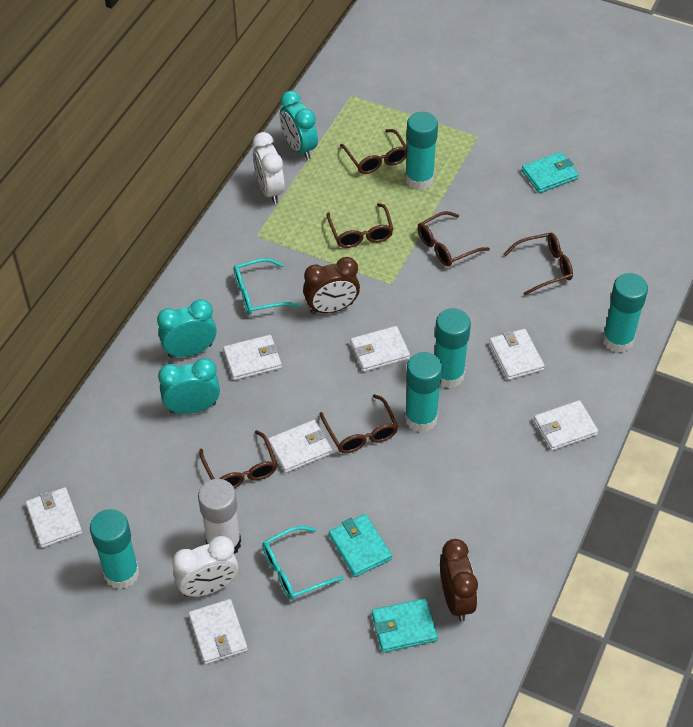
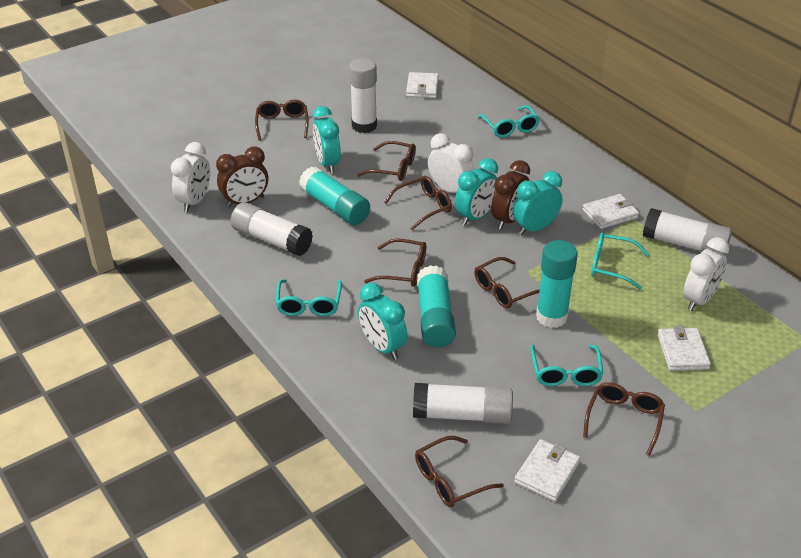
brown glasses: 6 -> 7
turquoise clock: 3 -> 4
turquoise glasses: 2 -> 4
turquoise glue stick: 5 -> 3
turquoise wallet: 3 -> 0
white clock: 2 -> 3
white glue stick: 1 -> 4
white wallet: 7 -> 4

